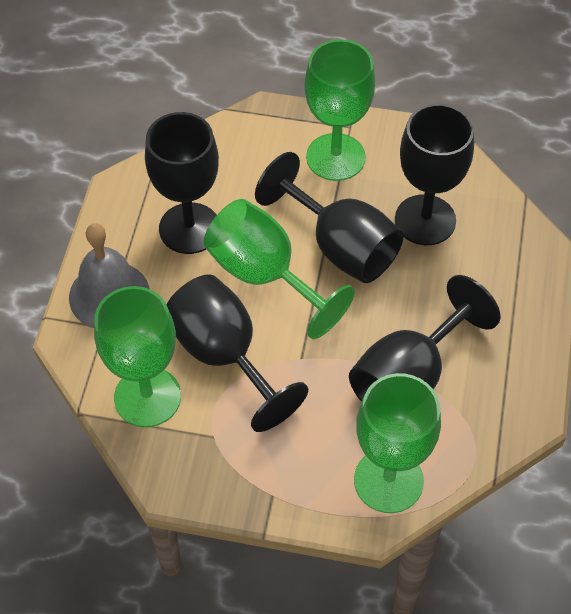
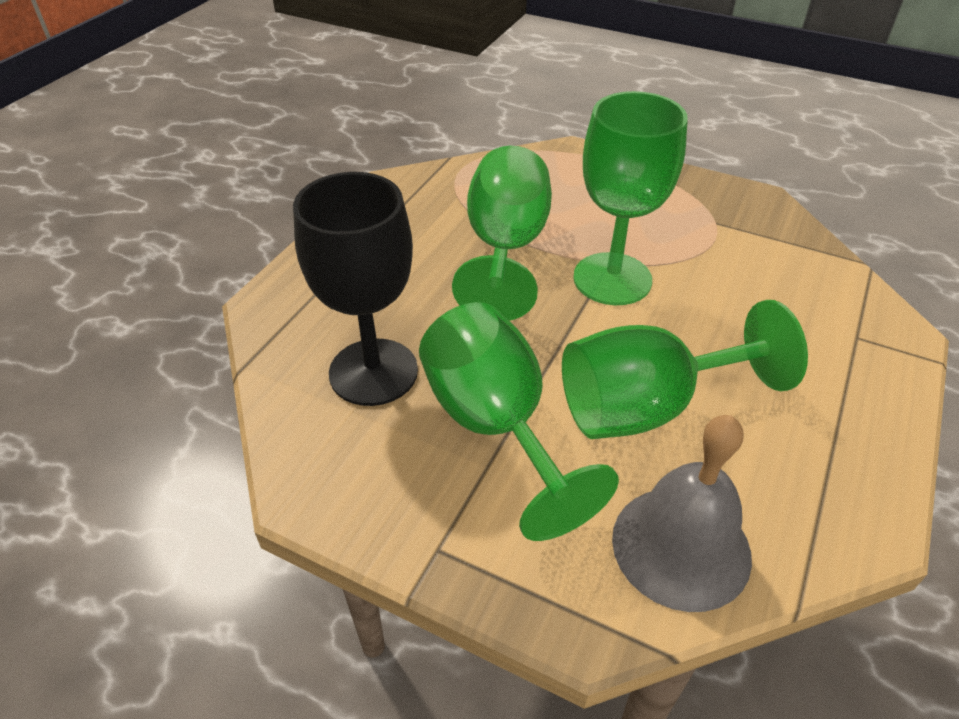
black goblet: 5 -> 1

